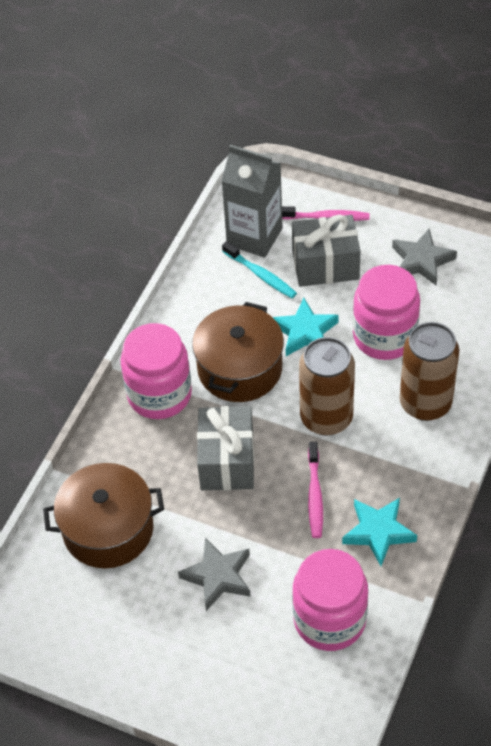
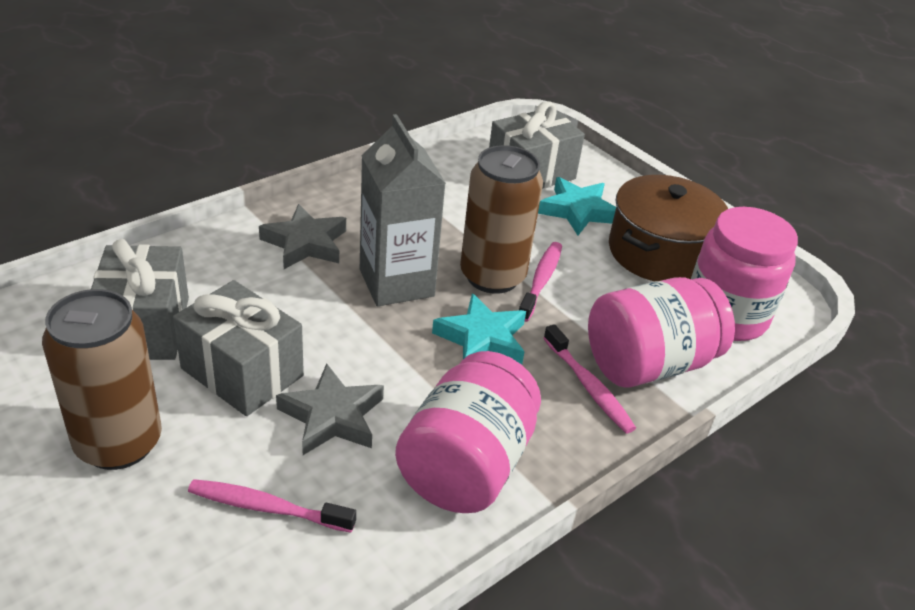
brown pot: 2 -> 1
grey gift: 2 -> 3
pink toothbrush: 2 -> 3
turquoise toothbrush: 1 -> 0

